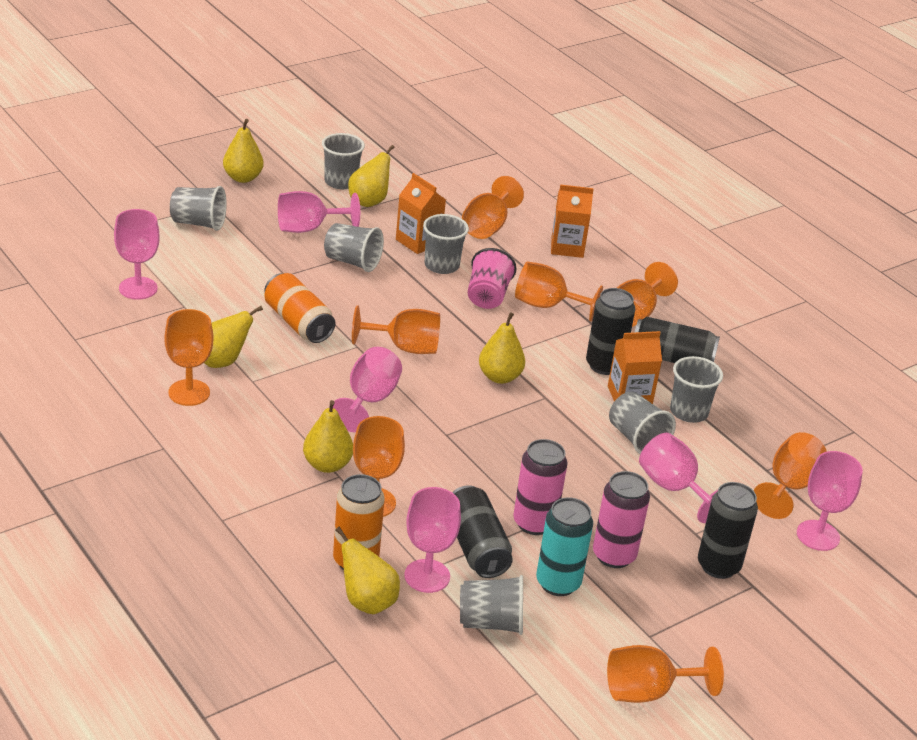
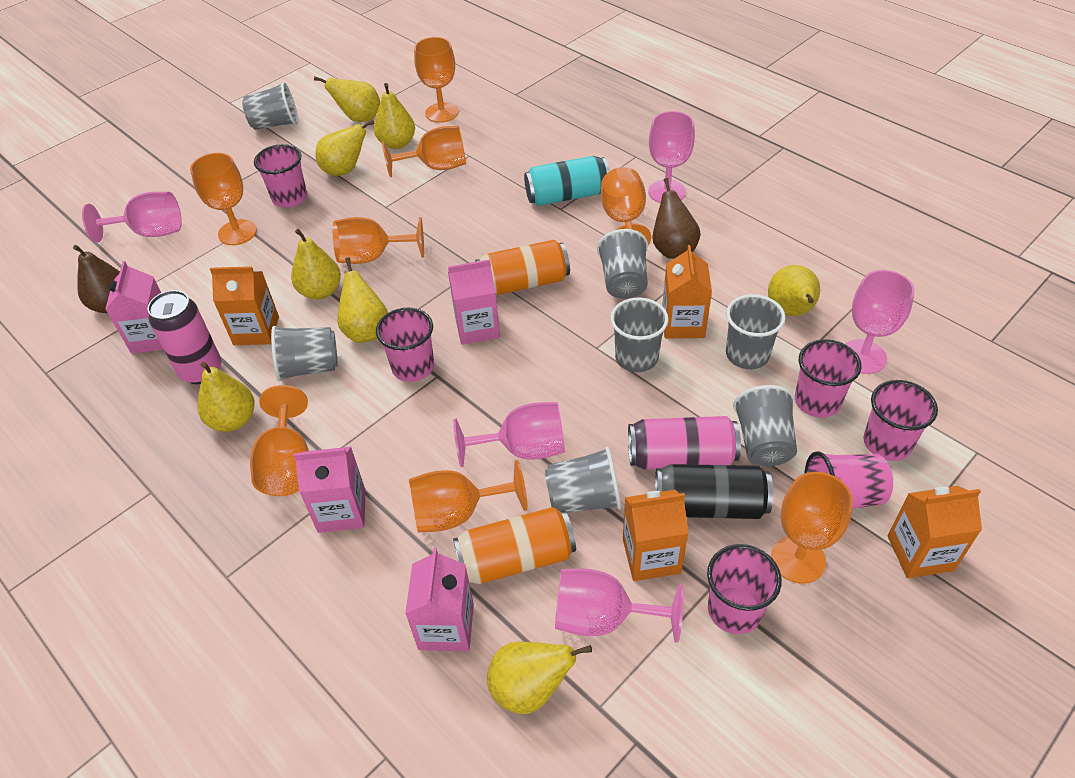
black can: 4 -> 1
brown pear: 0 -> 2
orange carton: 3 -> 4
pink carton: 0 -> 4
pink cup: 1 -> 6
pink goblet: 6 -> 5
yellow pear: 6 -> 8

